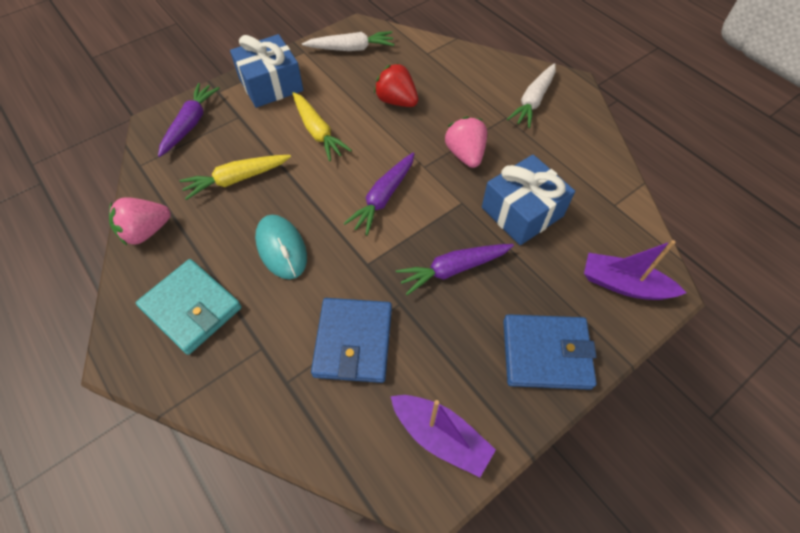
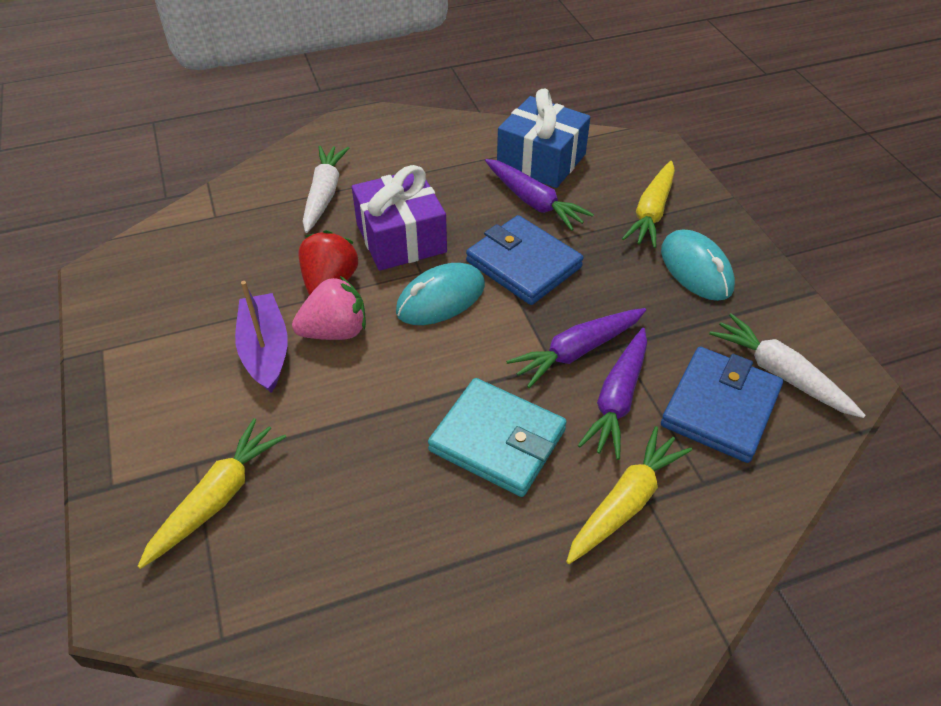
blue gift: 2 -> 1
pink strawberry: 2 -> 1
purple boat: 2 -> 1
purple gift: 0 -> 1
turquoise mouse: 1 -> 2
yellow carrot: 2 -> 3

